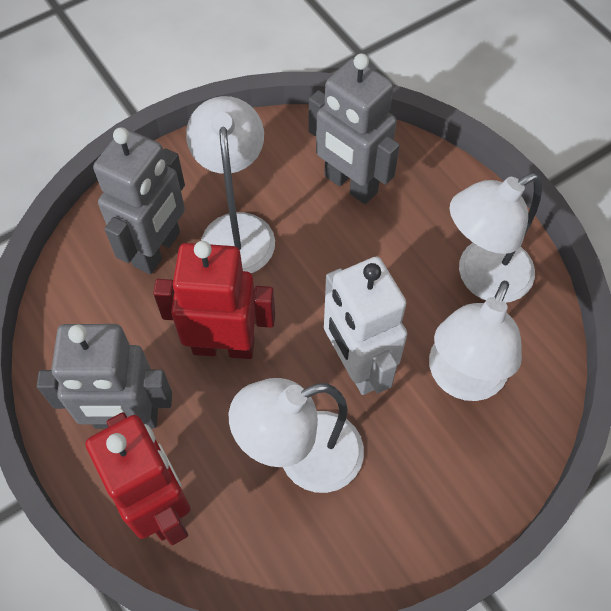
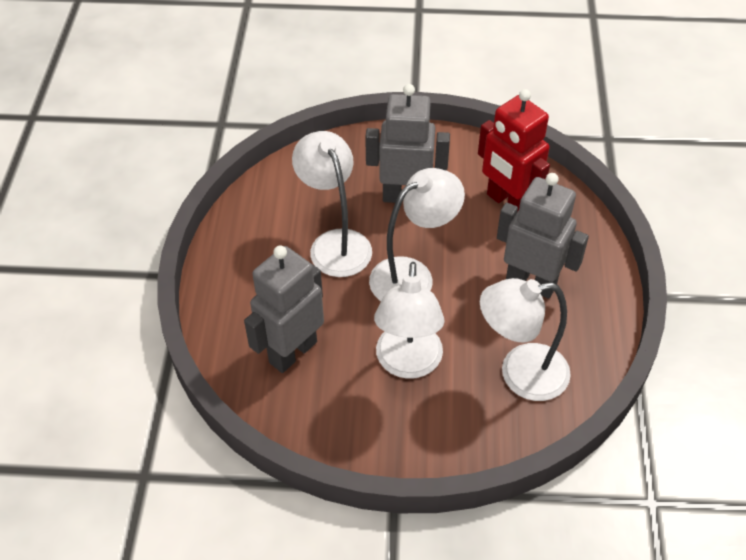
red robot: 2 -> 1
white robot: 1 -> 0

